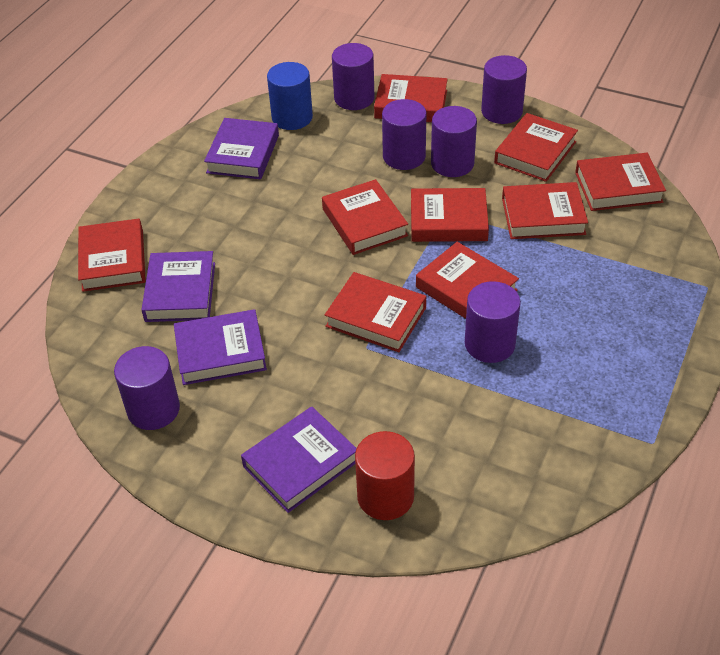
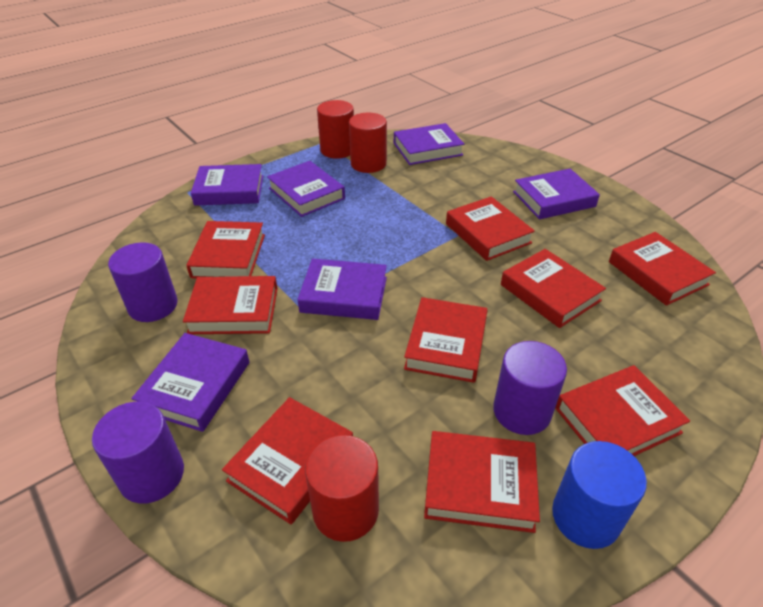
purple book: 4 -> 6
purple cylinder: 6 -> 3
red cylinder: 1 -> 3

